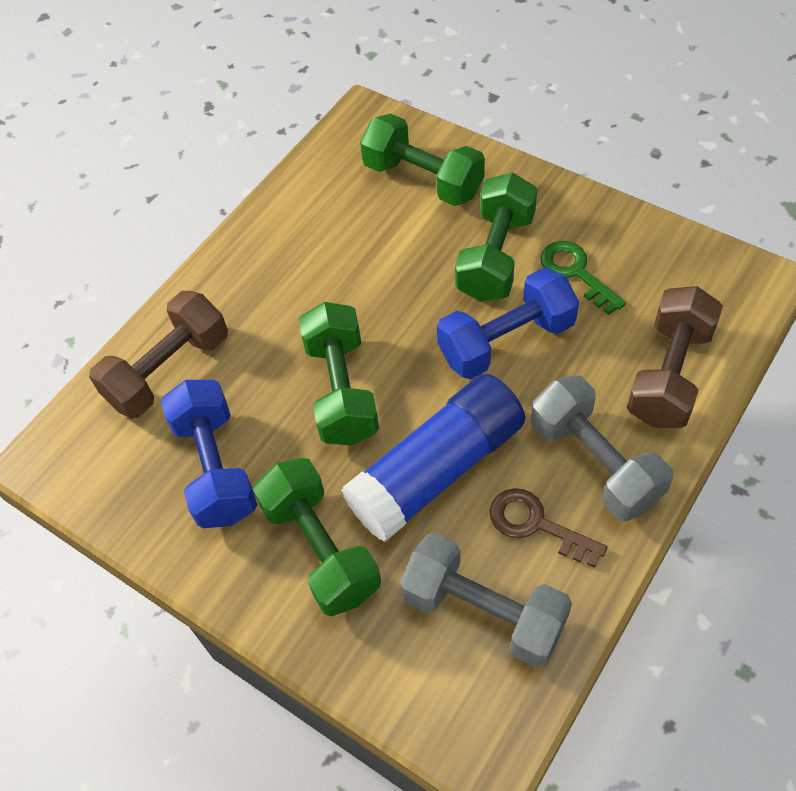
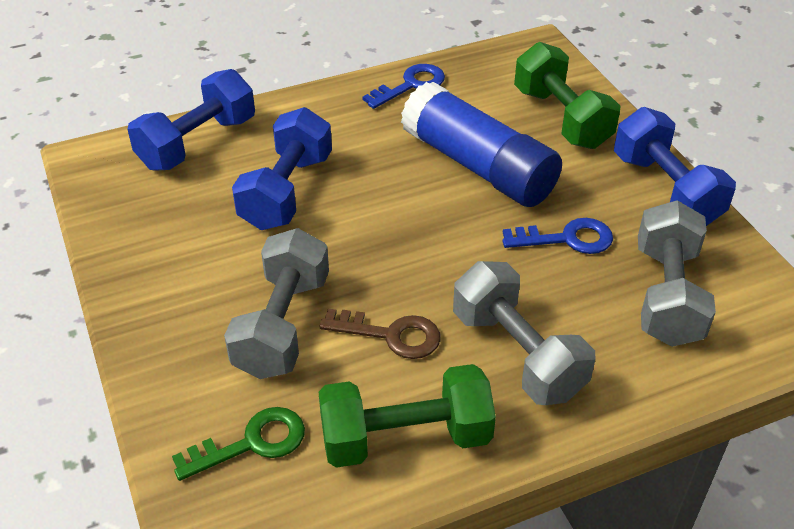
blue dumbbell: 2 -> 3
blue key: 0 -> 2
brown dumbbell: 2 -> 0
green dumbbell: 4 -> 2
grey dumbbell: 2 -> 3

